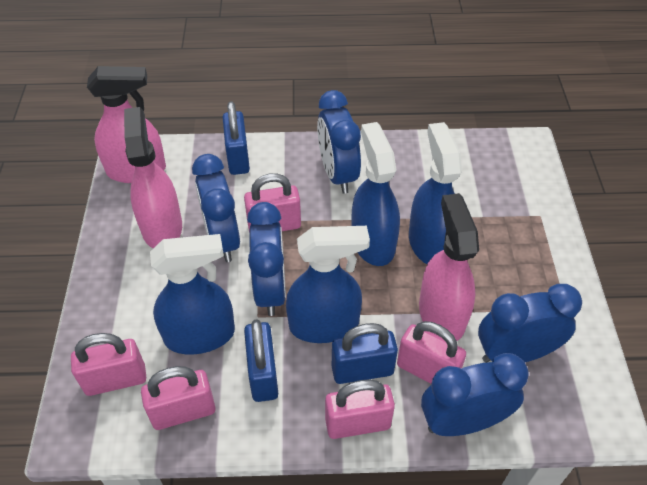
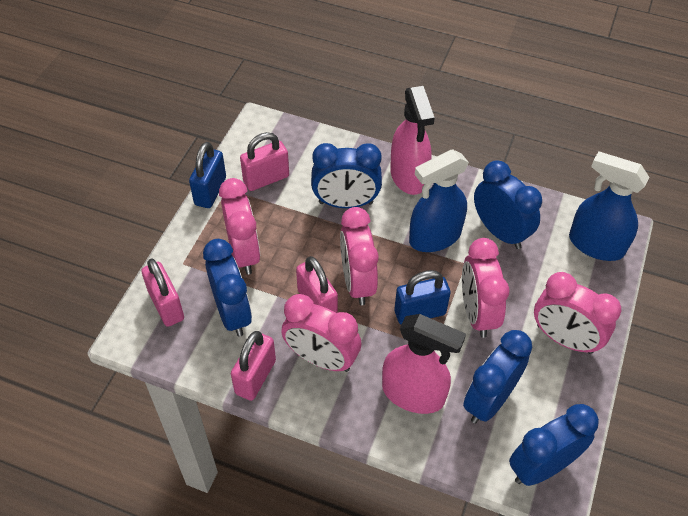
blue padlock: 3 -> 2
blue spray bottle: 4 -> 2
pink clock: 0 -> 5
pink padlock: 5 -> 4
pink spray bottle: 3 -> 2

